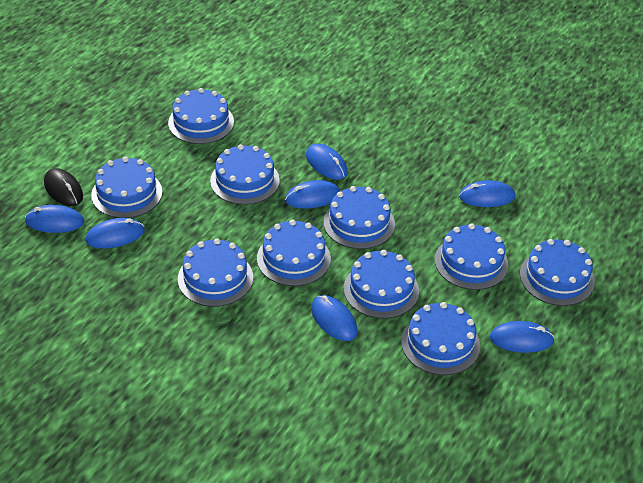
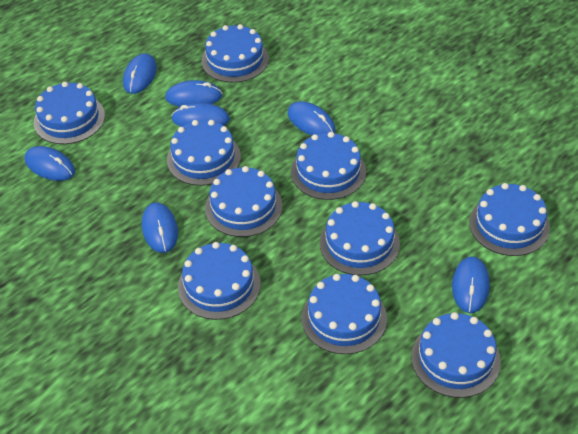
black mouse: 1 -> 0

